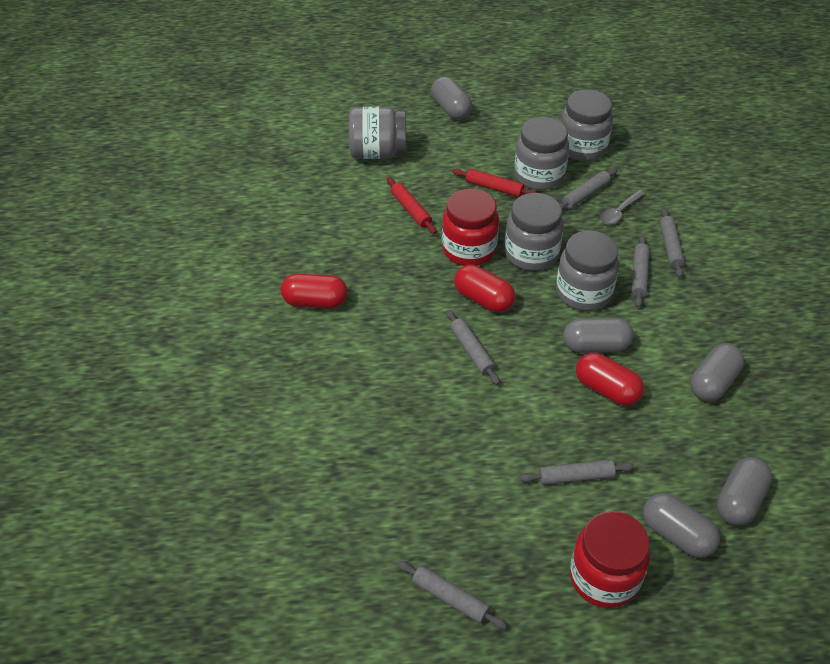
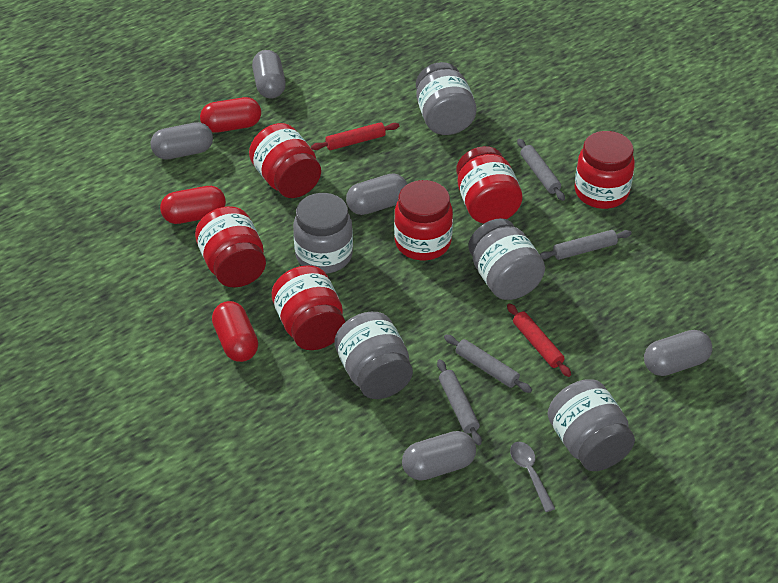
grey rolling pin: 6 -> 4
red jar: 2 -> 6

